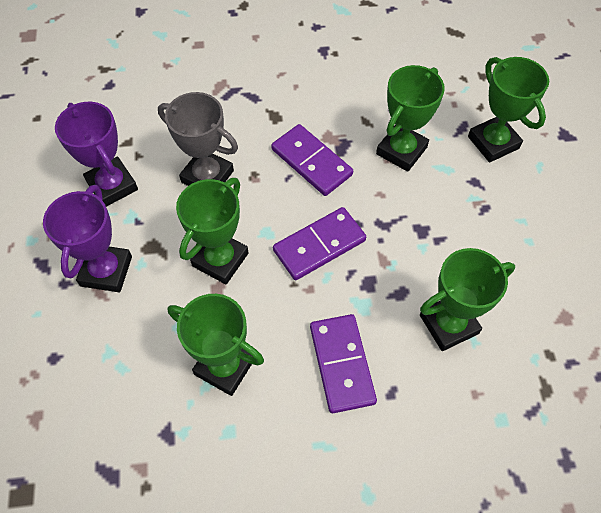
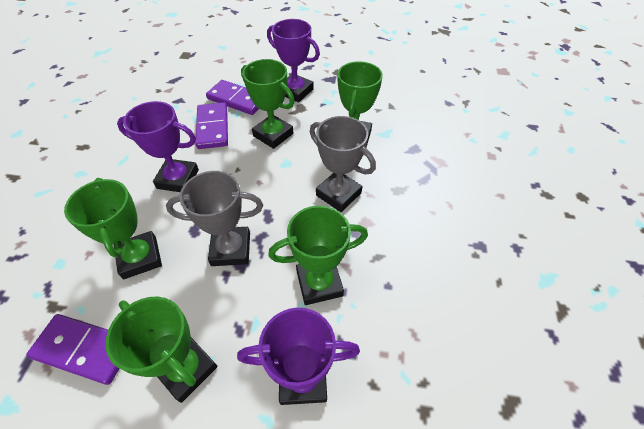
grey trophy: 1 -> 2
purple trophy: 2 -> 3

